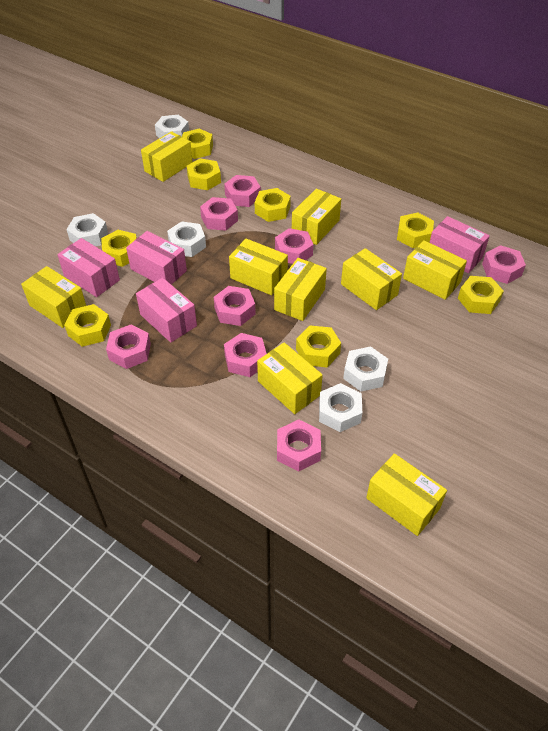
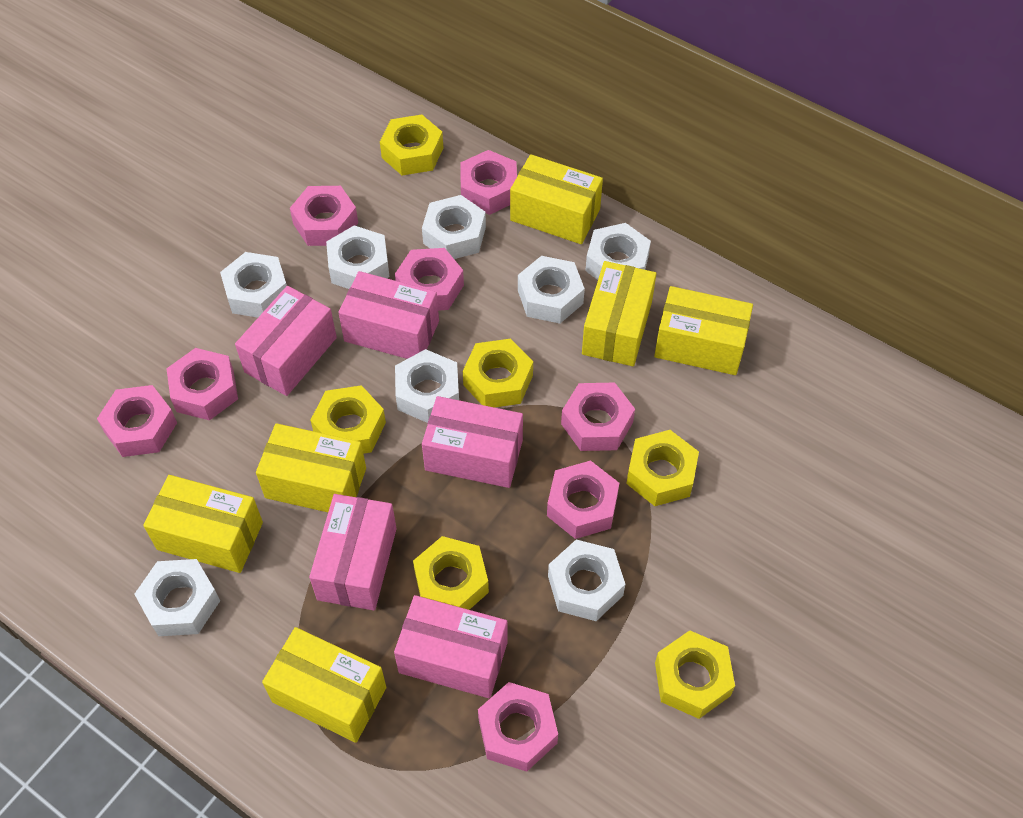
pink box: 4 -> 5
white nut: 5 -> 8
yellow box: 9 -> 6
yellow nut: 8 -> 6

